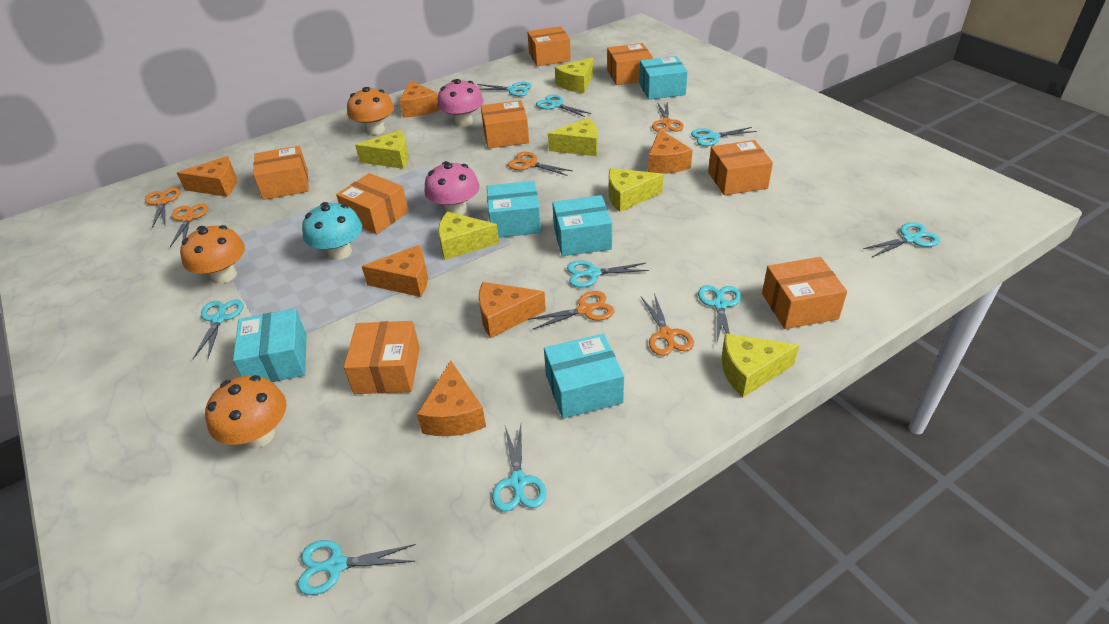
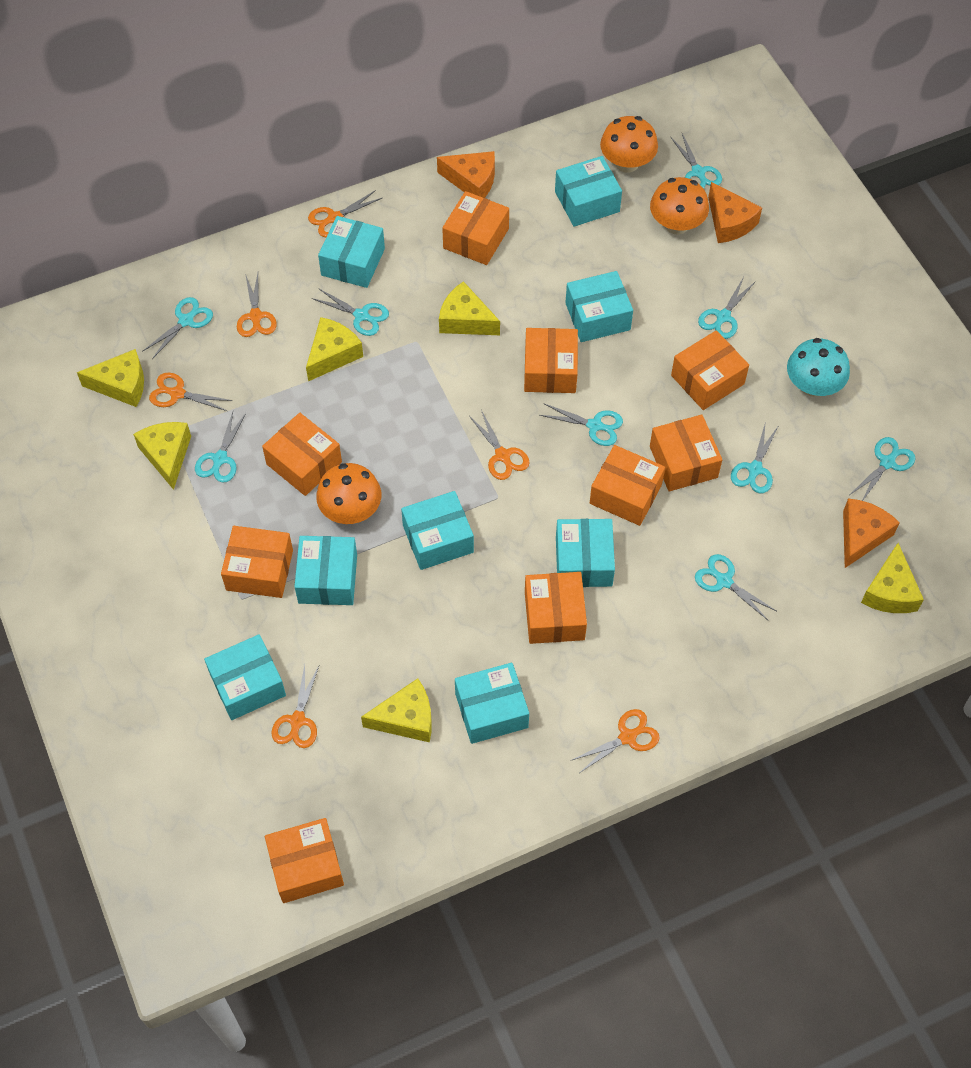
orange box: 8 -> 9
orange cheese: 6 -> 3
pink mushroom: 2 -> 0
turquoise box: 5 -> 8

